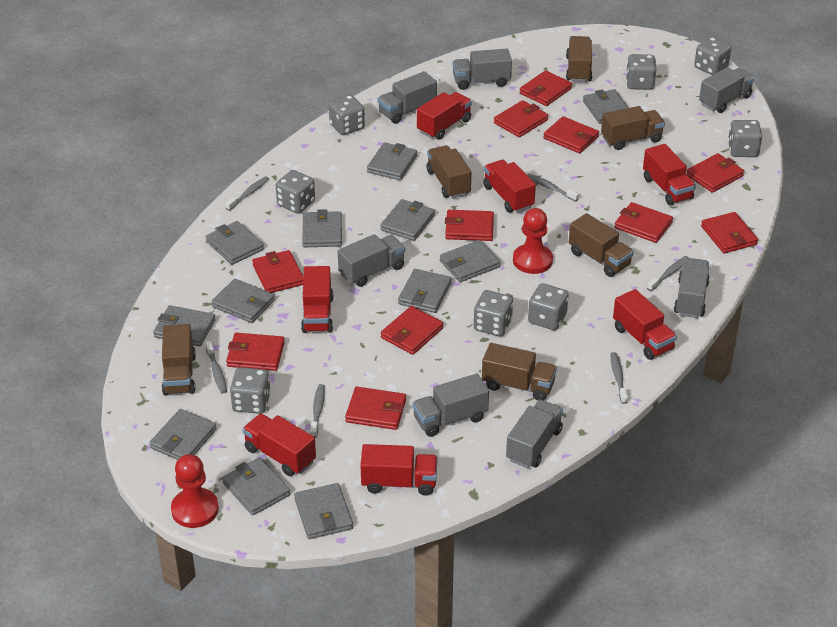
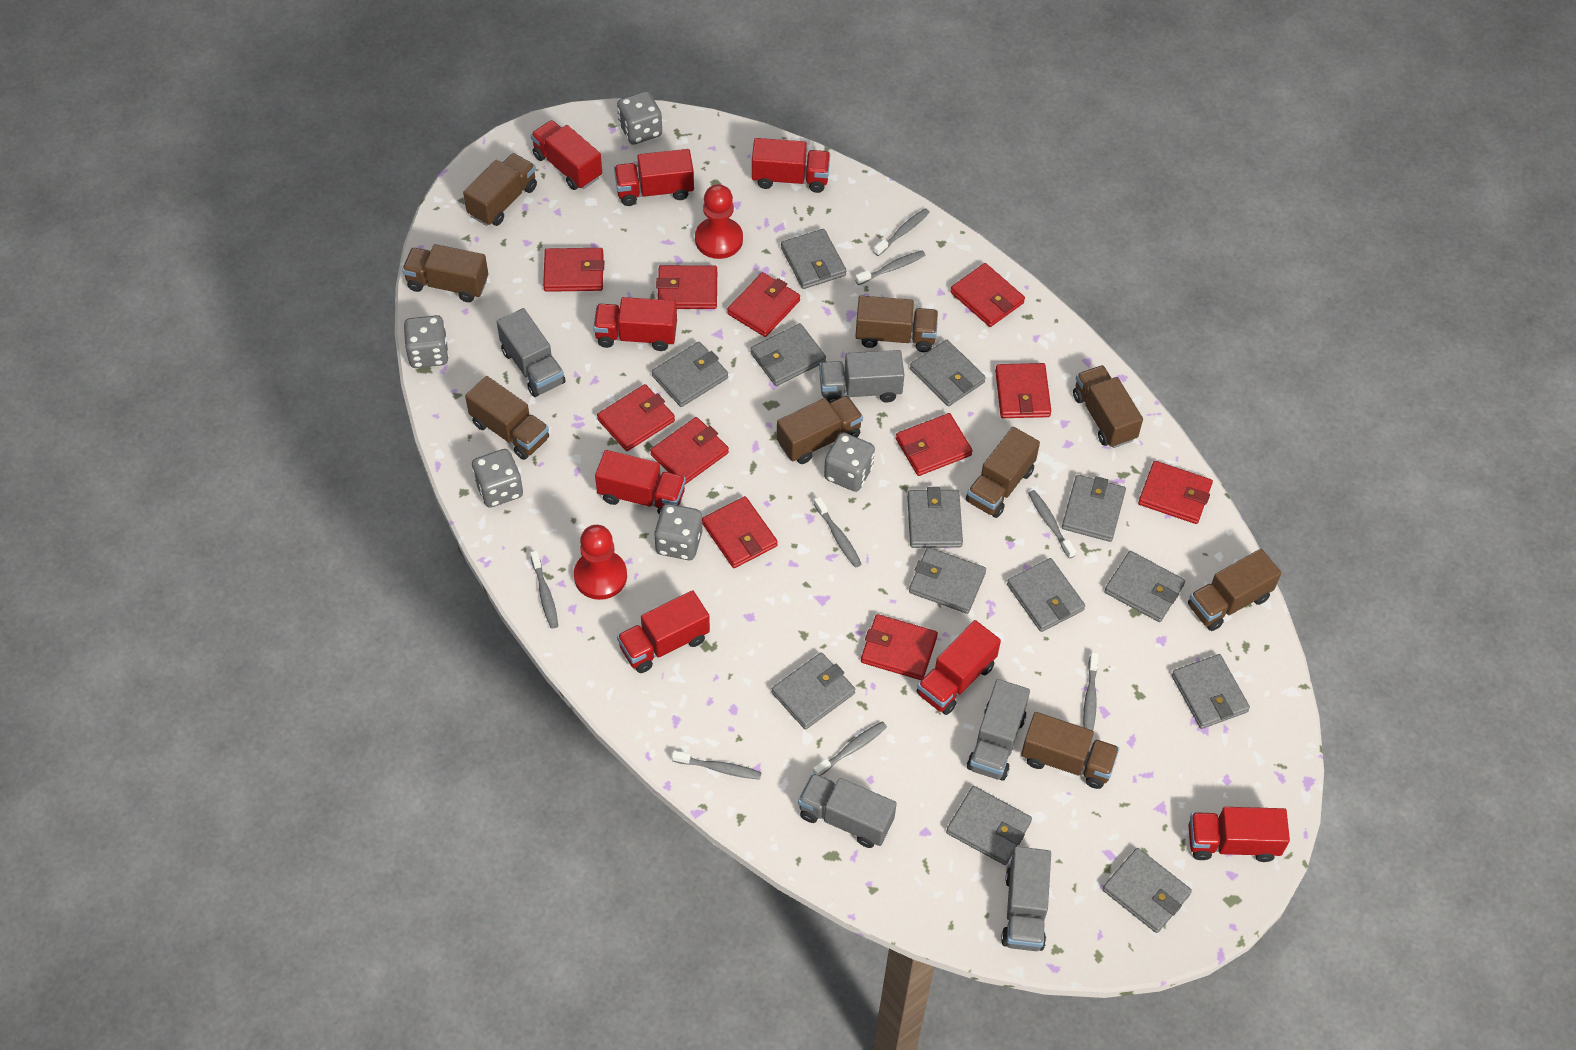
brown truck: 6 -> 9
grey dice: 8 -> 5
grey toothbrush: 6 -> 8
grey truck: 7 -> 5
grey wallet: 12 -> 13
red truck: 7 -> 8

